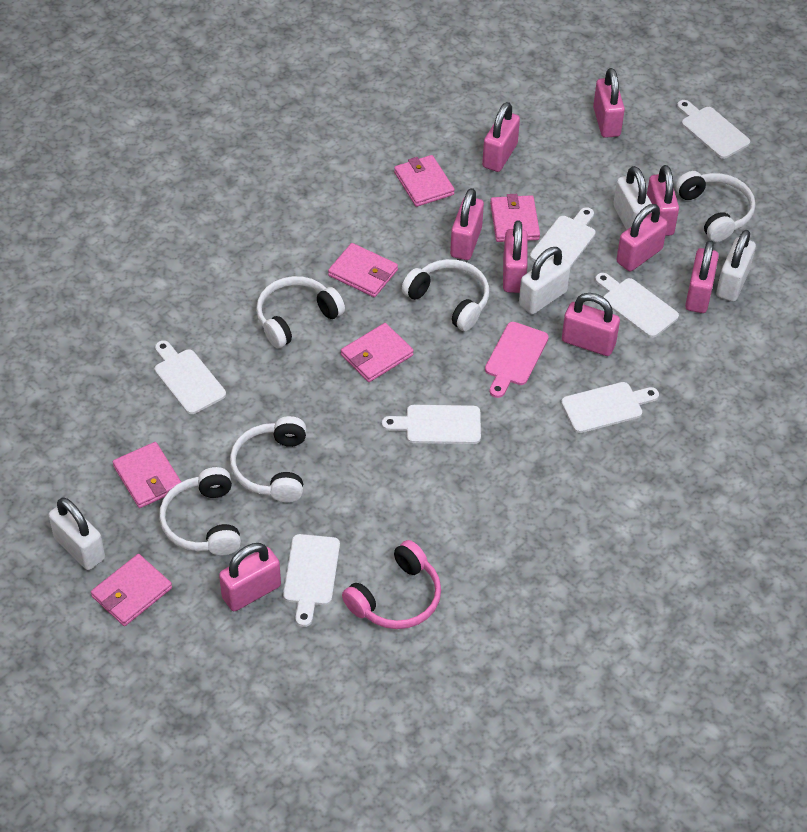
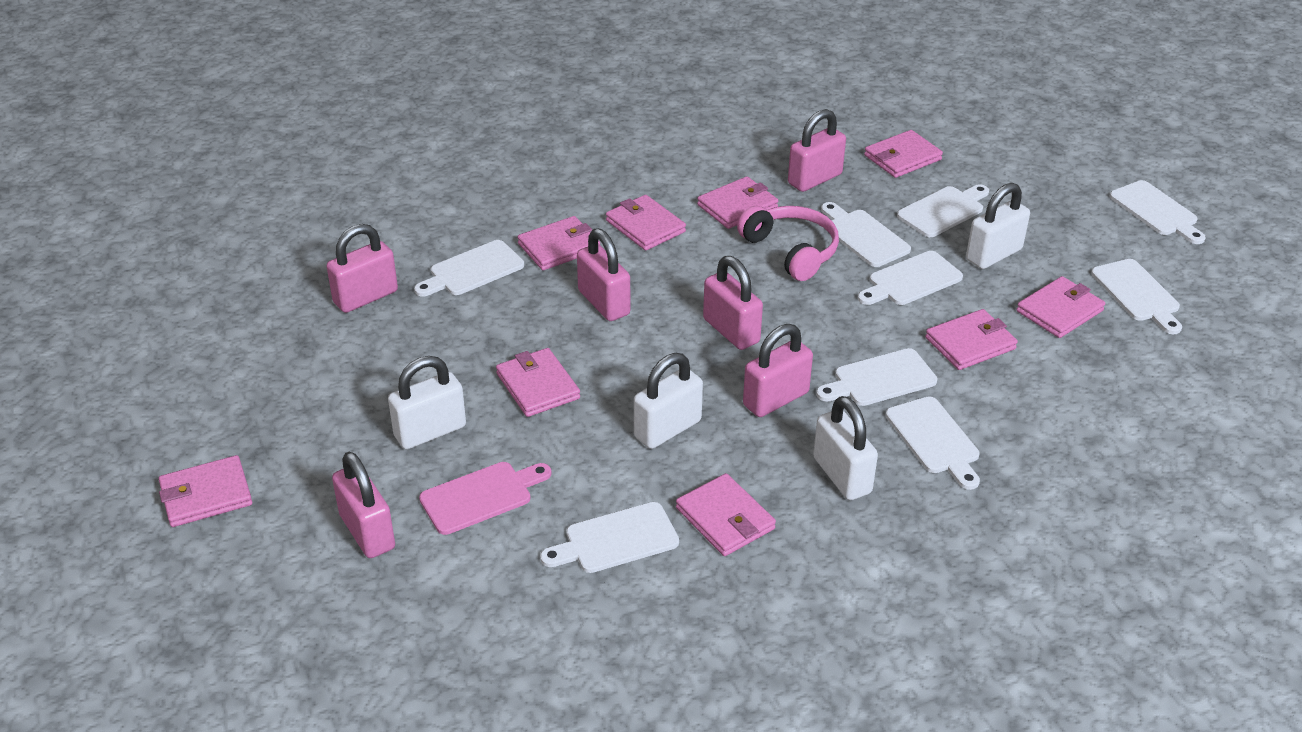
pink padlock: 9 -> 6
pink wallet: 6 -> 9
white cutting board: 7 -> 9
white headphones: 5 -> 0

